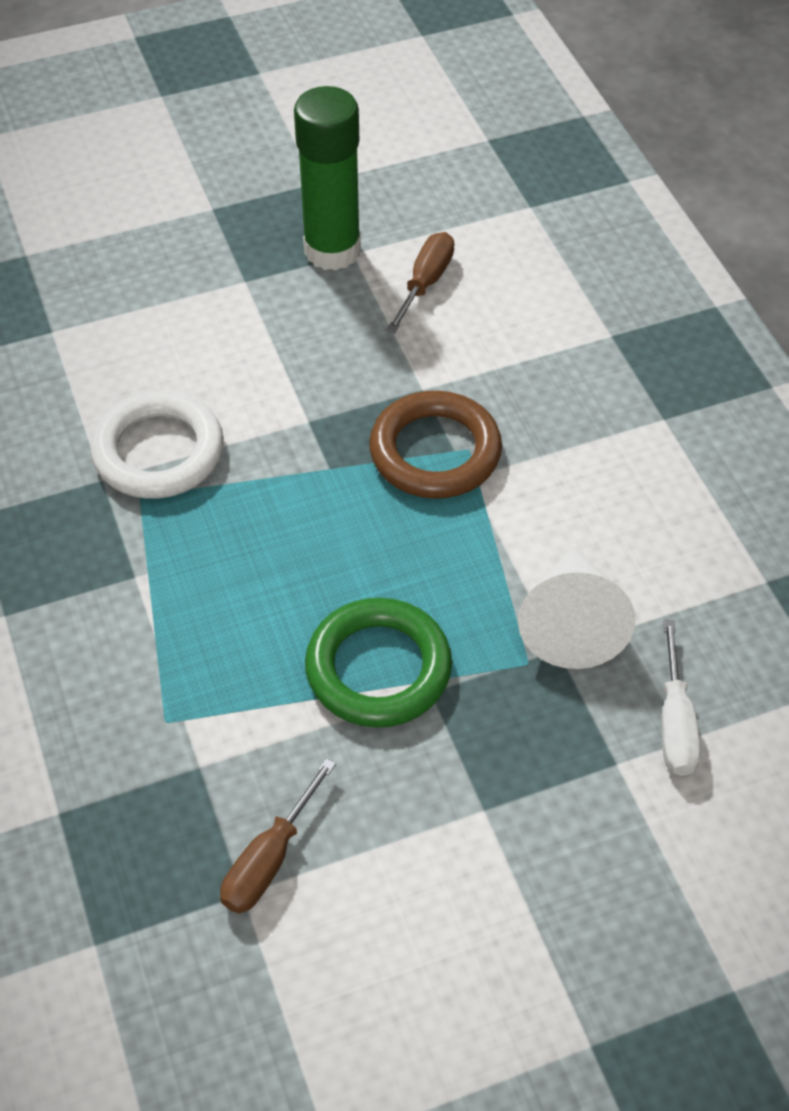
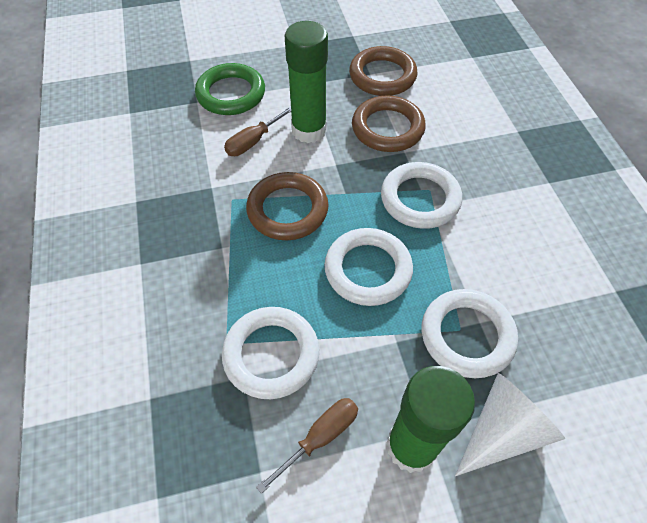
brown ring: 1 -> 3
green glue stick: 1 -> 2
white ring: 1 -> 4
white screwdriver: 1 -> 0

